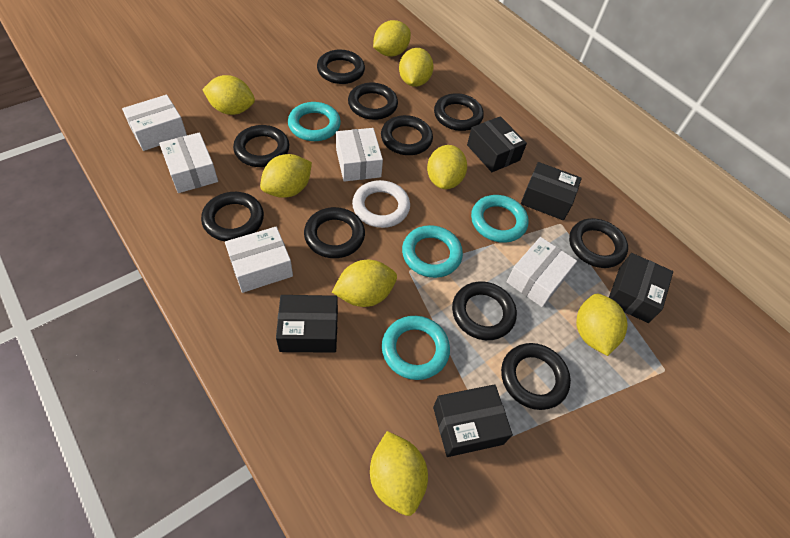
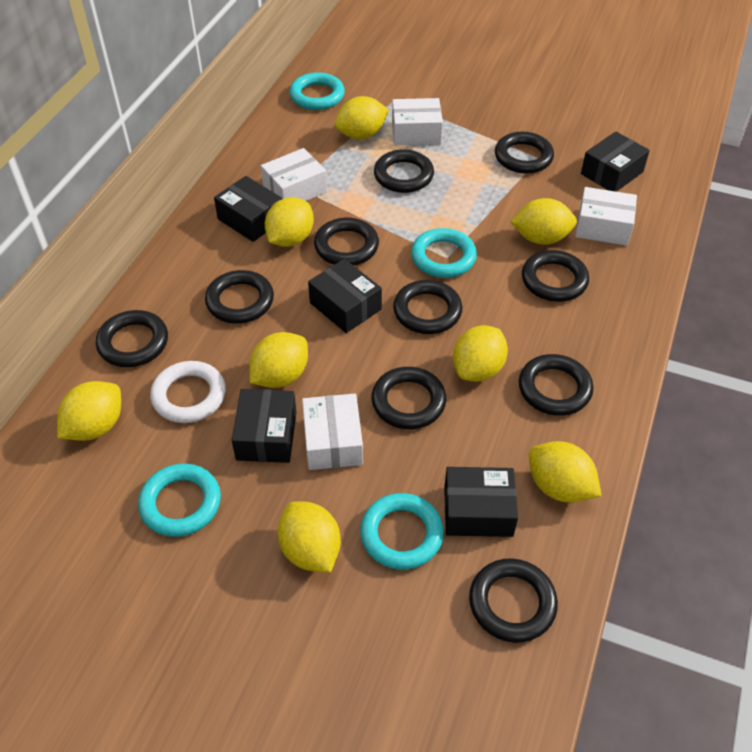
white box: 5 -> 4

